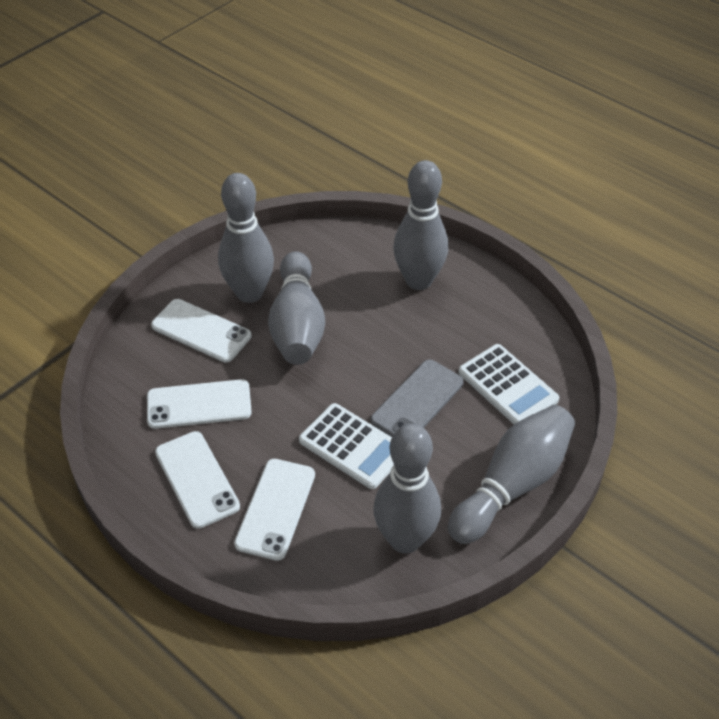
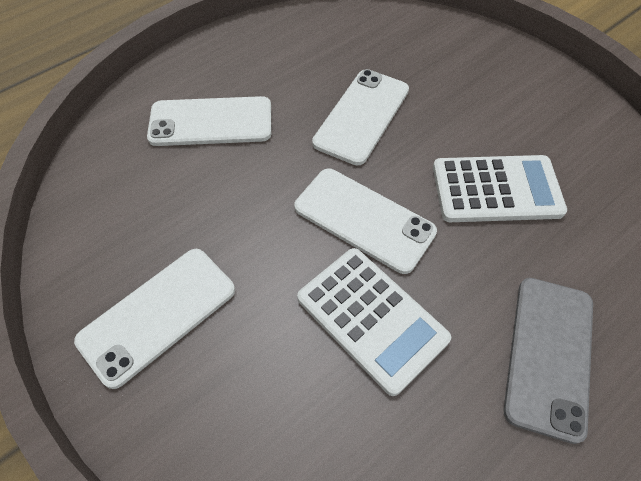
grey bowling pin: 5 -> 0

